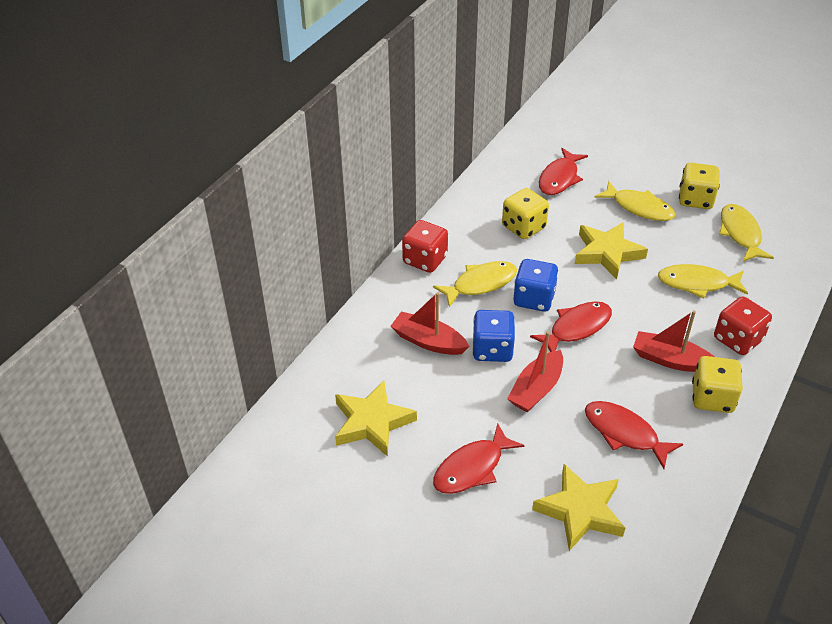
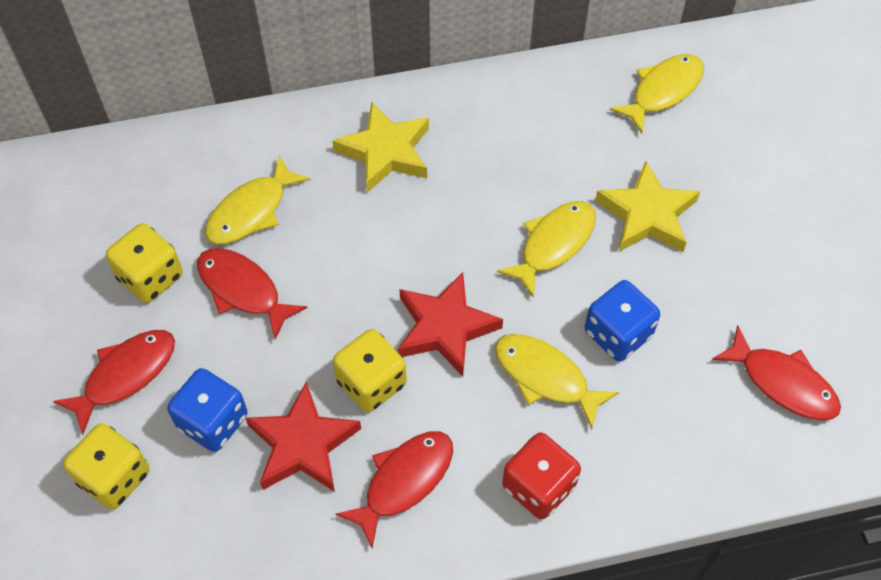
red boat: 3 -> 0
red dice: 2 -> 1
red star: 0 -> 2
yellow star: 3 -> 2

